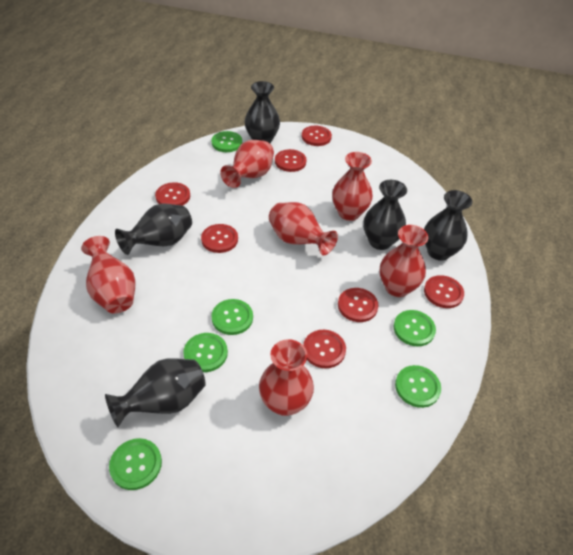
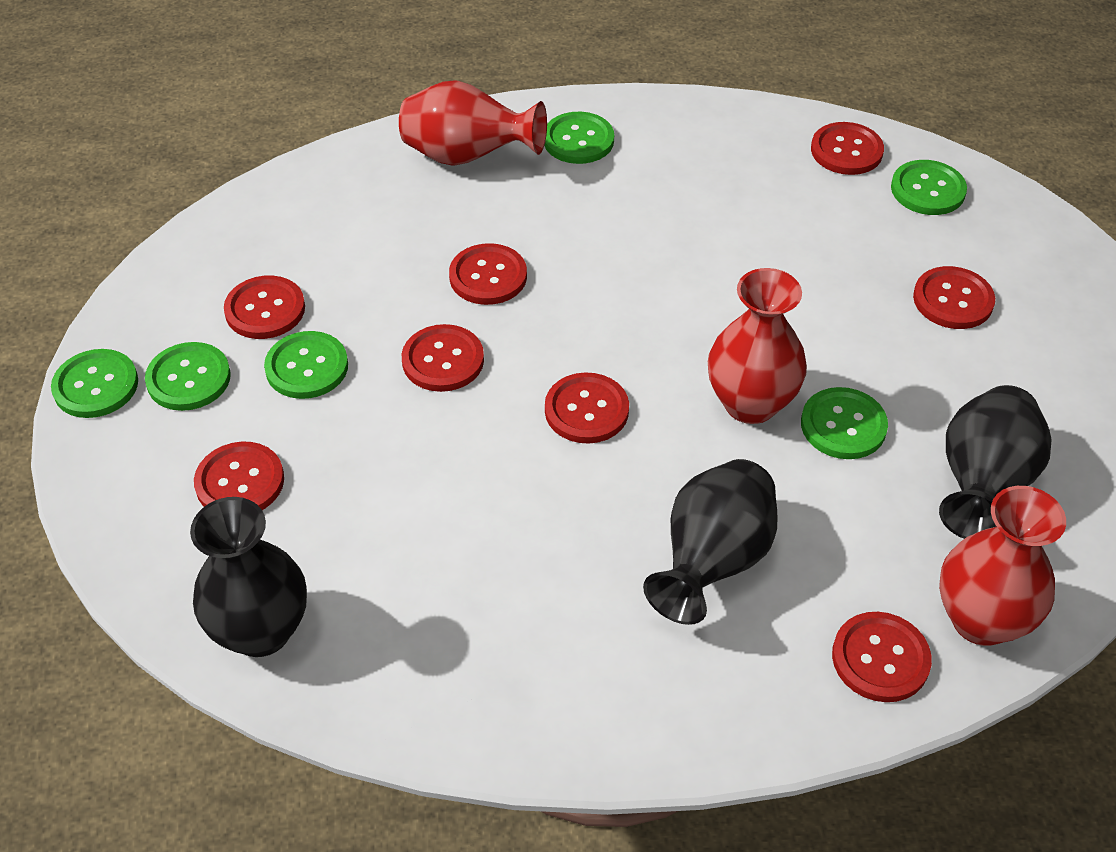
black vase: 5 -> 3
red button: 7 -> 8
red vase: 6 -> 3

